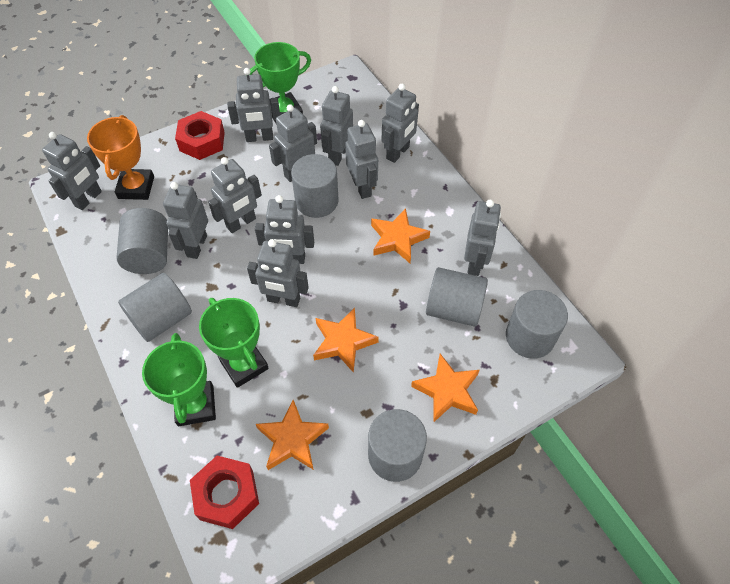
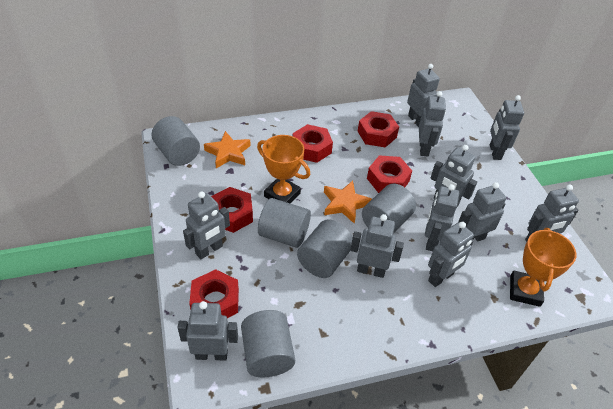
green trophy: 3 -> 0
grey cylinder: 6 -> 5
orange star: 4 -> 2
orange trophy: 1 -> 2
red nut: 2 -> 5

